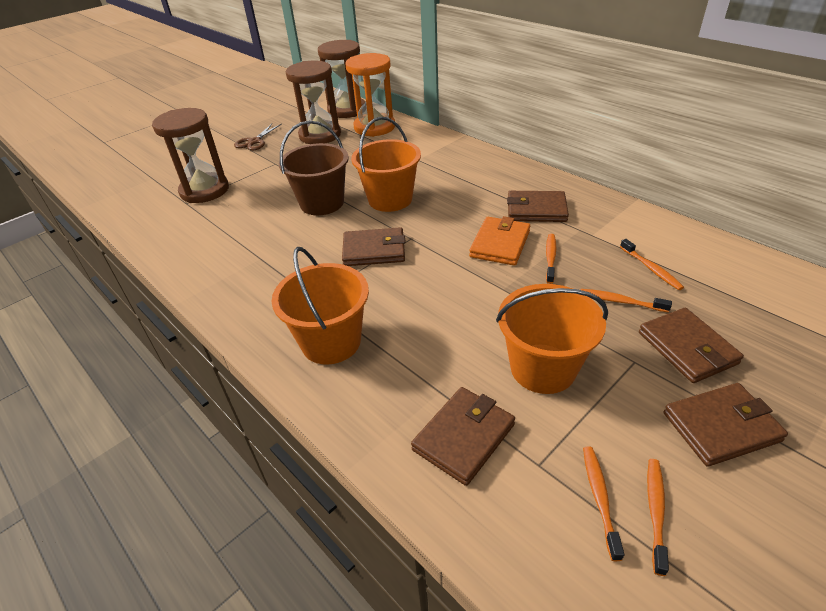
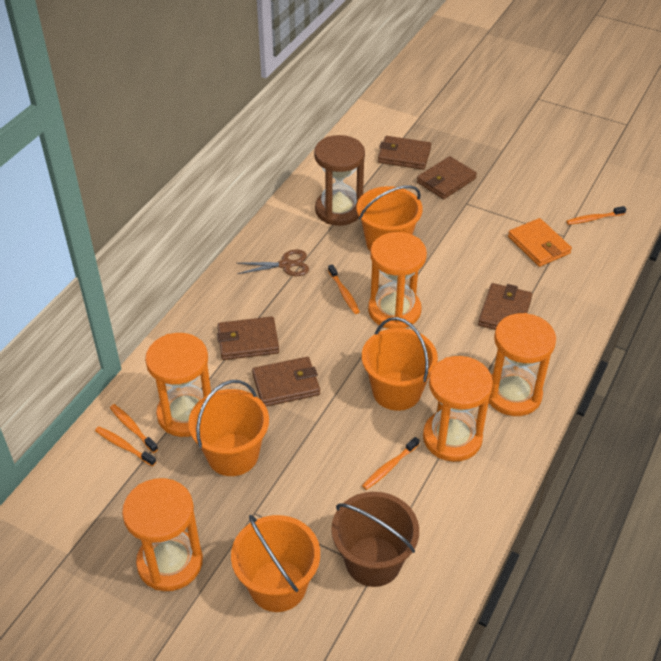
brown hourglass: 3 -> 1
orange bucket: 3 -> 4
orange hourglass: 1 -> 5

